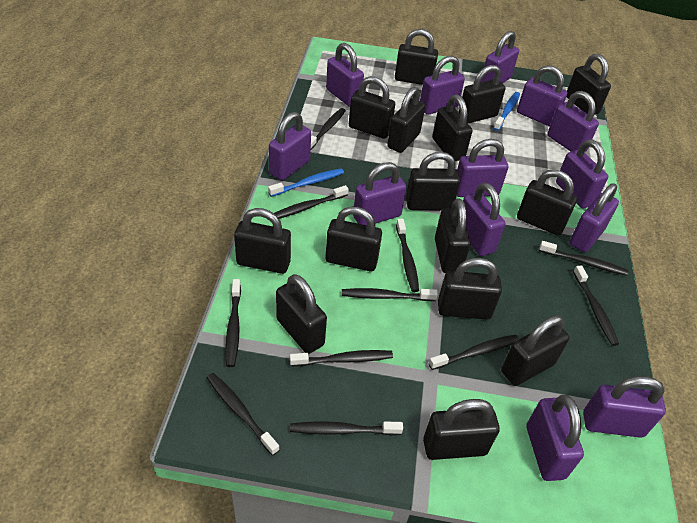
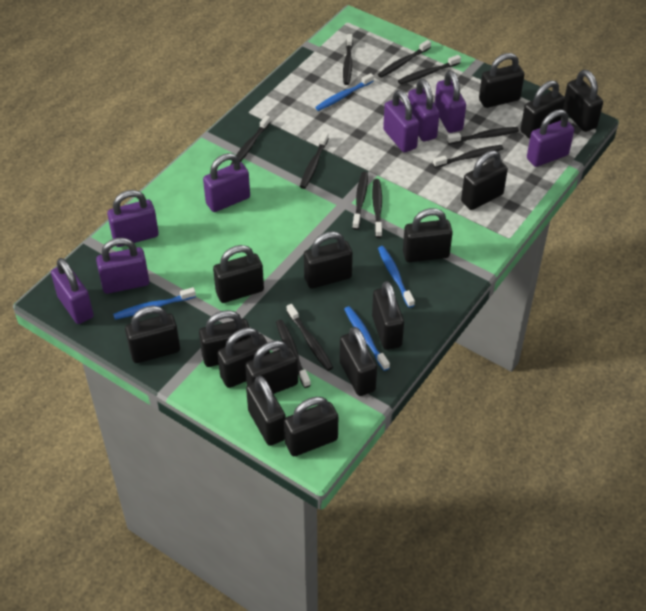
blue toothbrush: 2 -> 4
purple padlock: 13 -> 8

